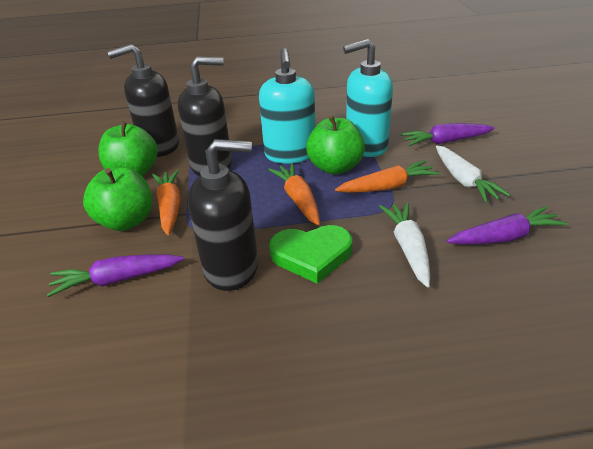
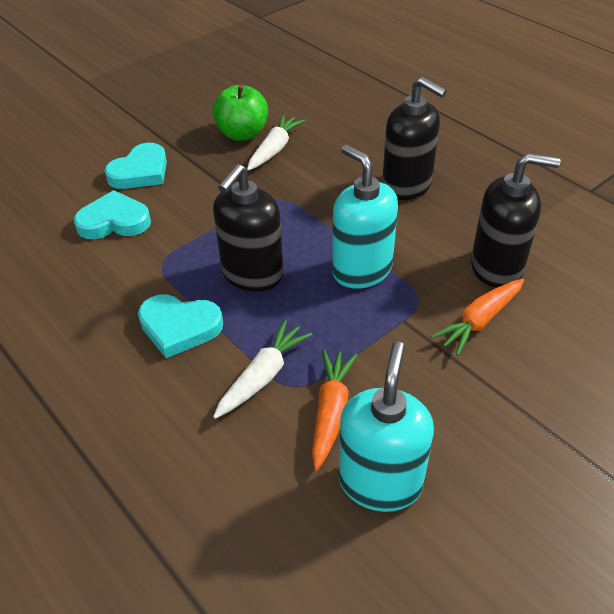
green apple: 3 -> 1
green heart: 1 -> 0
orange carrot: 3 -> 2
purple carrot: 3 -> 0
turquoise heart: 0 -> 3

